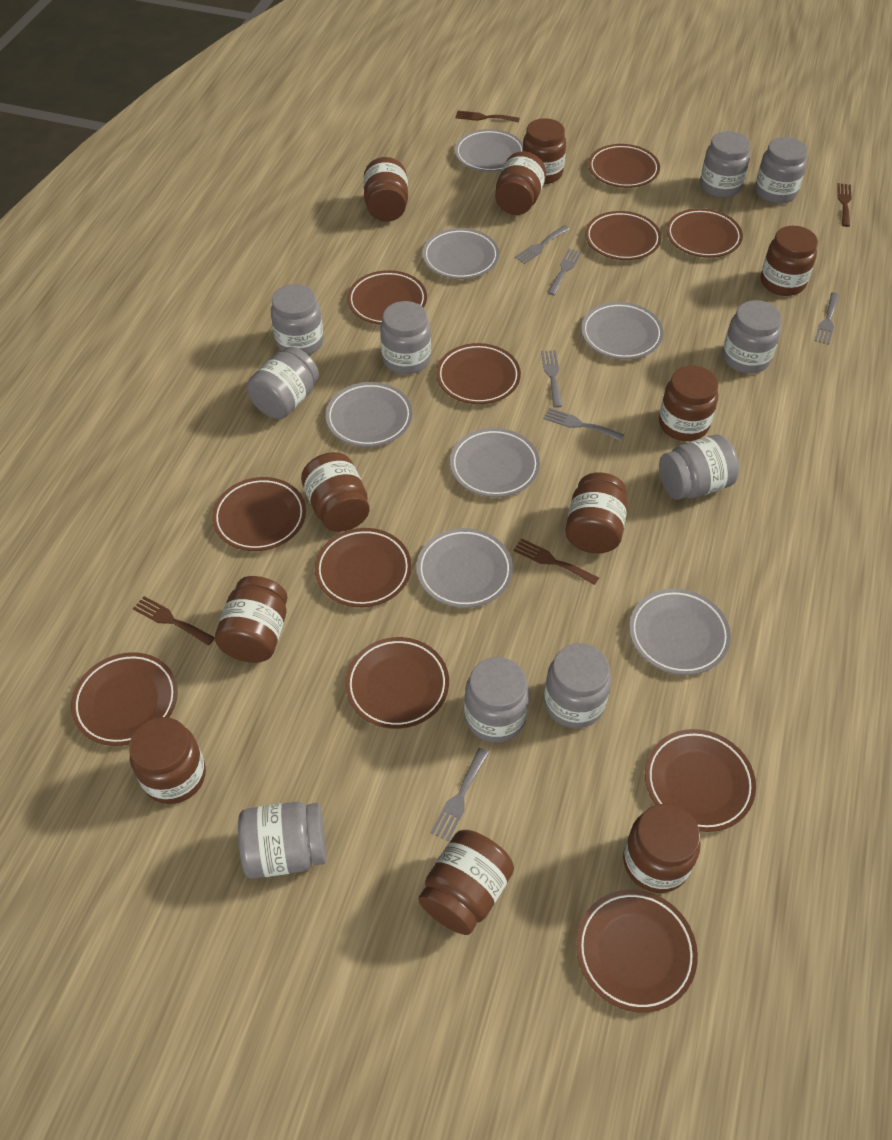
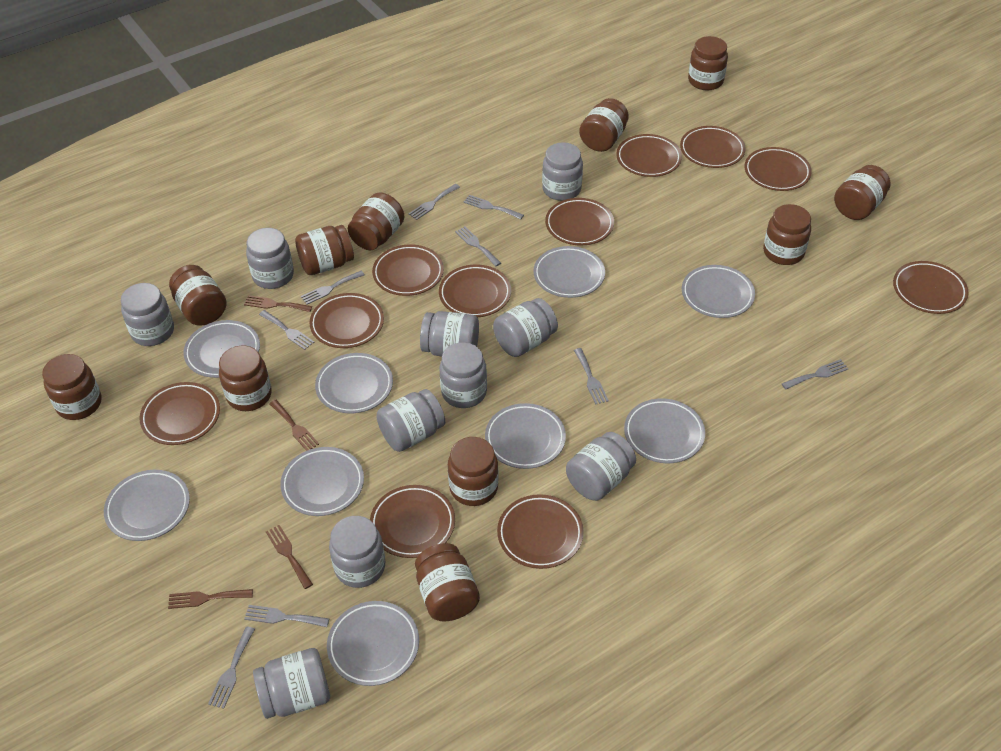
grey fork: 6 -> 9
grey plate: 7 -> 9

